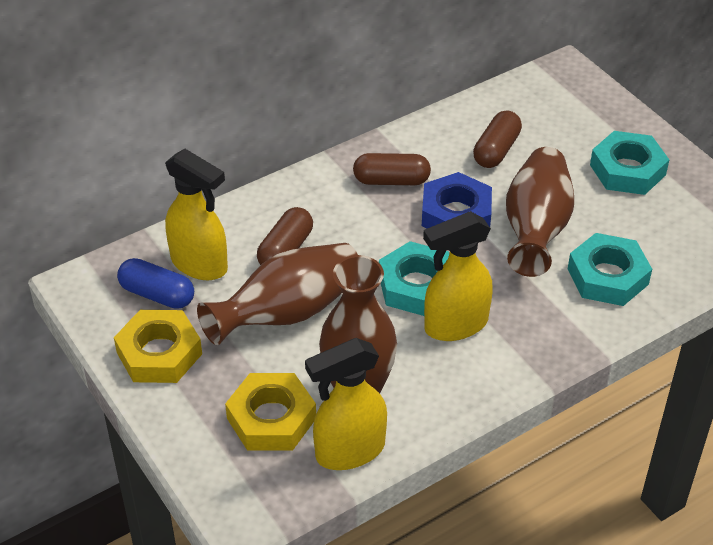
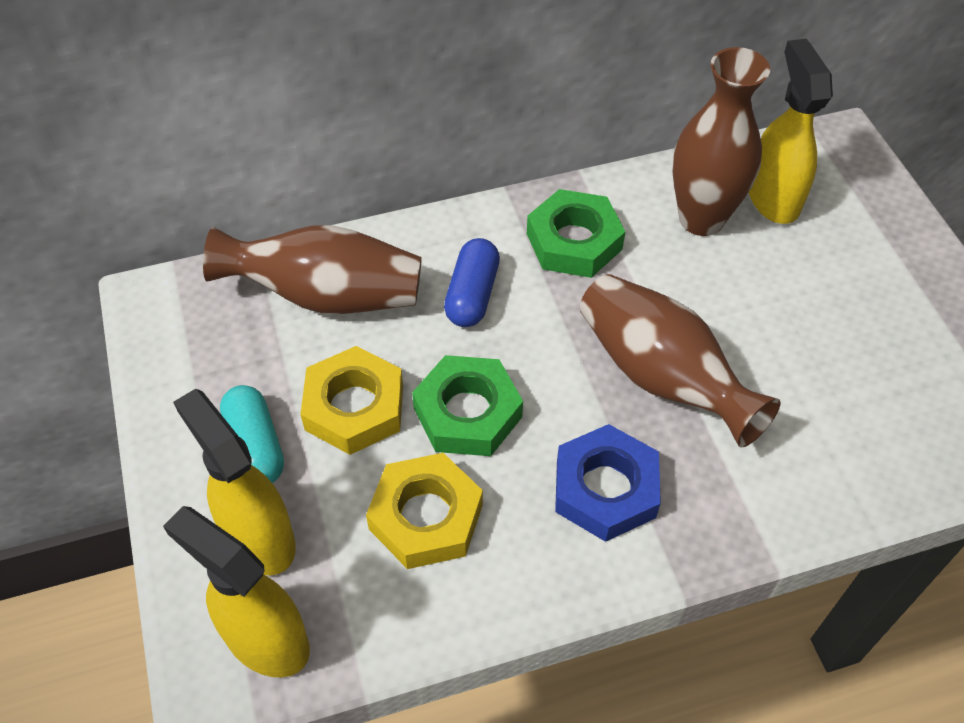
brown capsule: 3 -> 0
green nut: 0 -> 2
turquoise capsule: 0 -> 1
turquoise nut: 3 -> 0

